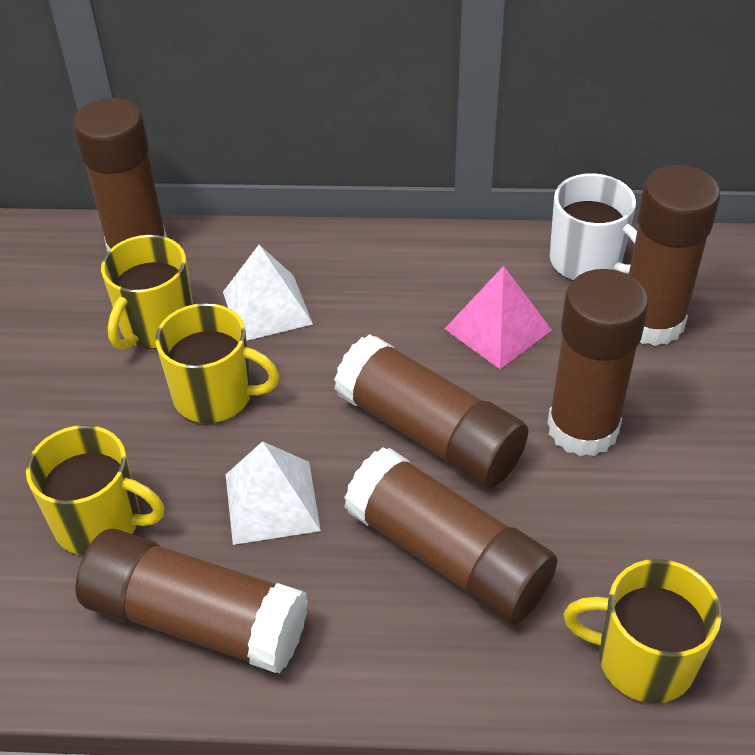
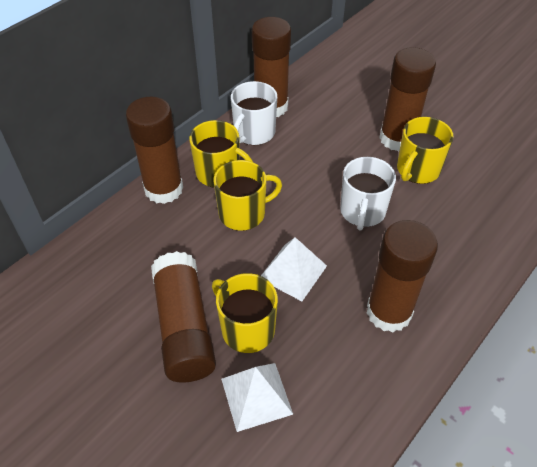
brown glue stick: 6 -> 5
pink pyramid: 1 -> 0
white mug: 1 -> 2

